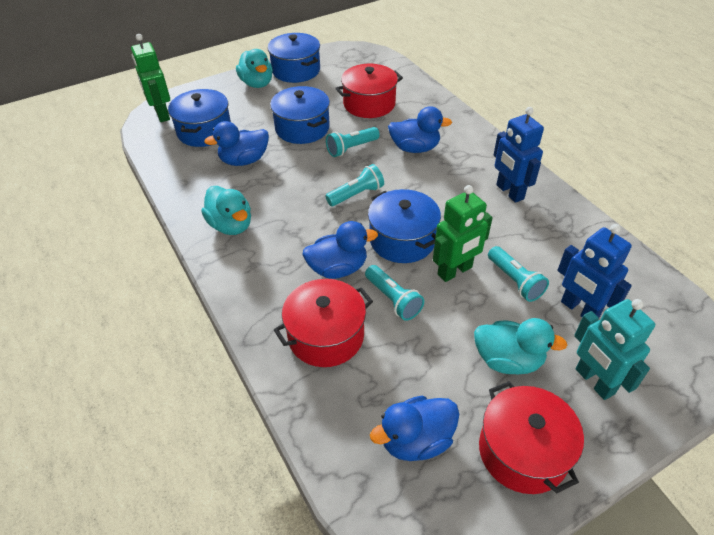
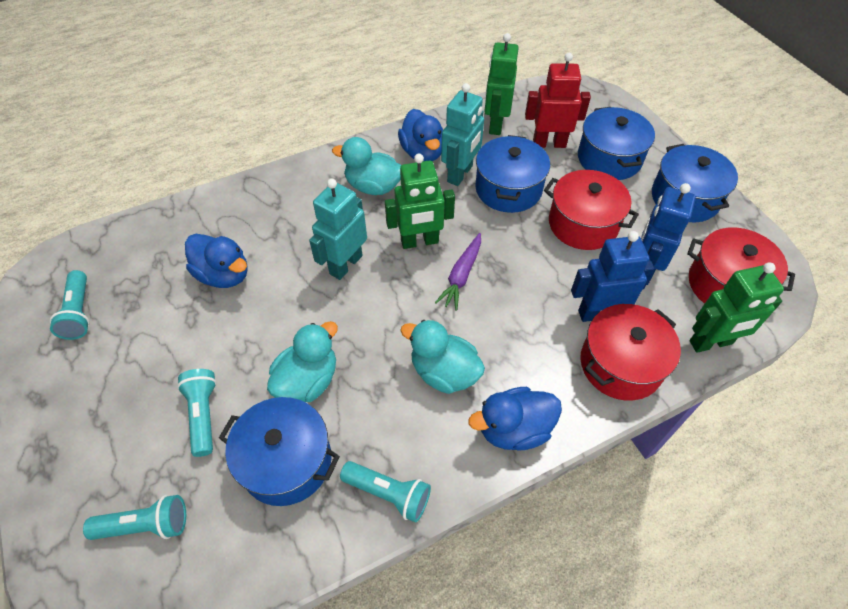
blue duck: 4 -> 3
green robot: 2 -> 3
purple carrot: 0 -> 1
red robot: 0 -> 1
turquoise robot: 1 -> 2

